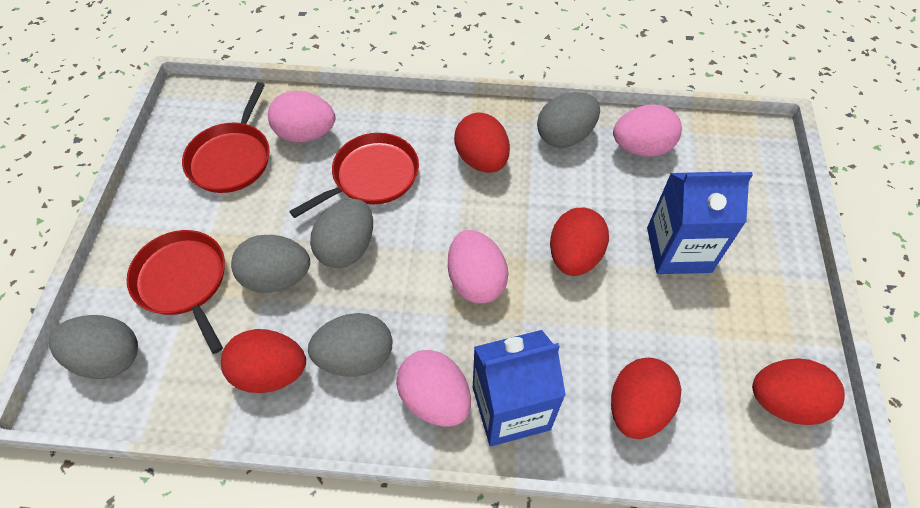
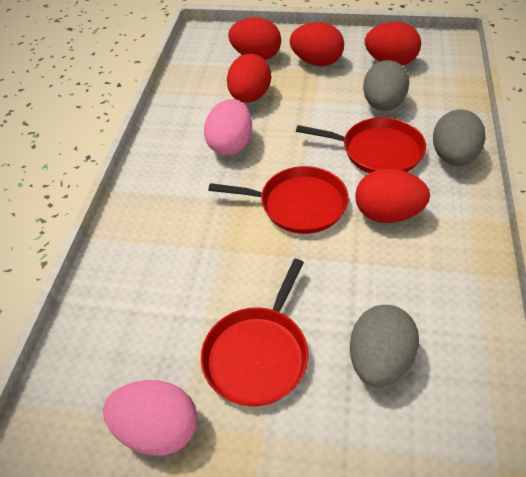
blue carton: 2 -> 0
grey egg: 5 -> 3
pink egg: 4 -> 2

